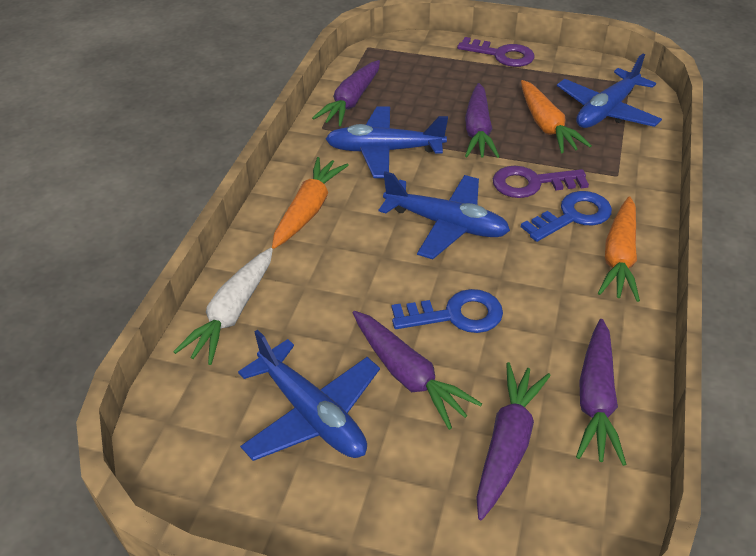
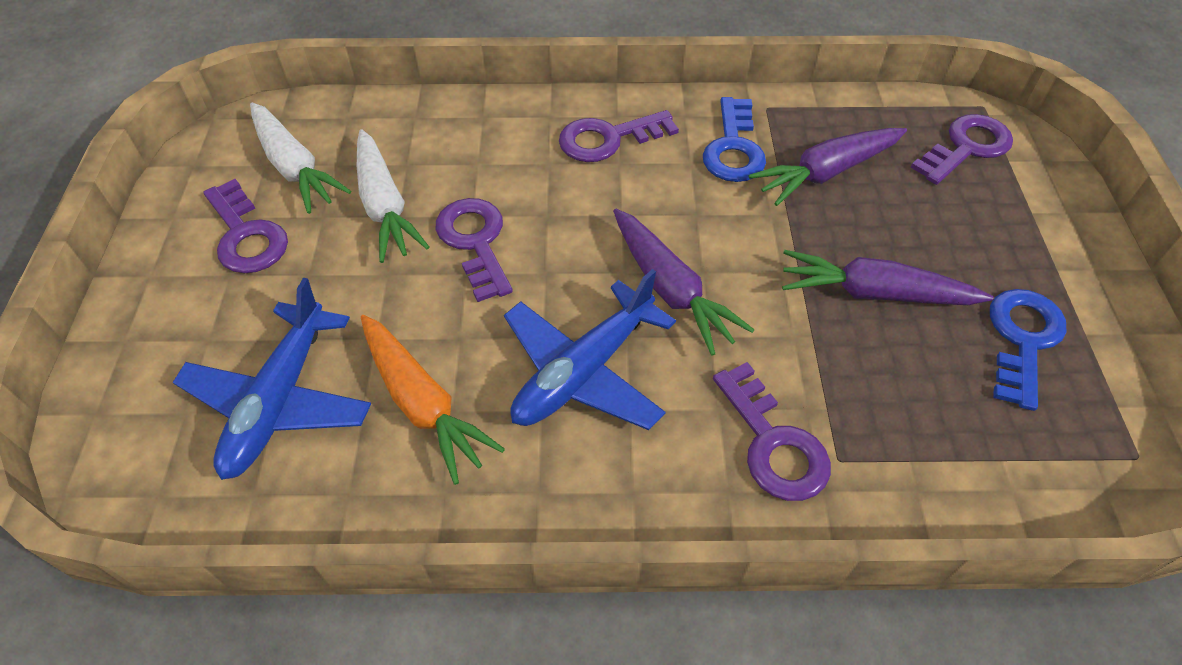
blue plane: 4 -> 2
orange carrot: 3 -> 1
purple carrot: 5 -> 3
purple key: 2 -> 5
white carrot: 1 -> 2

